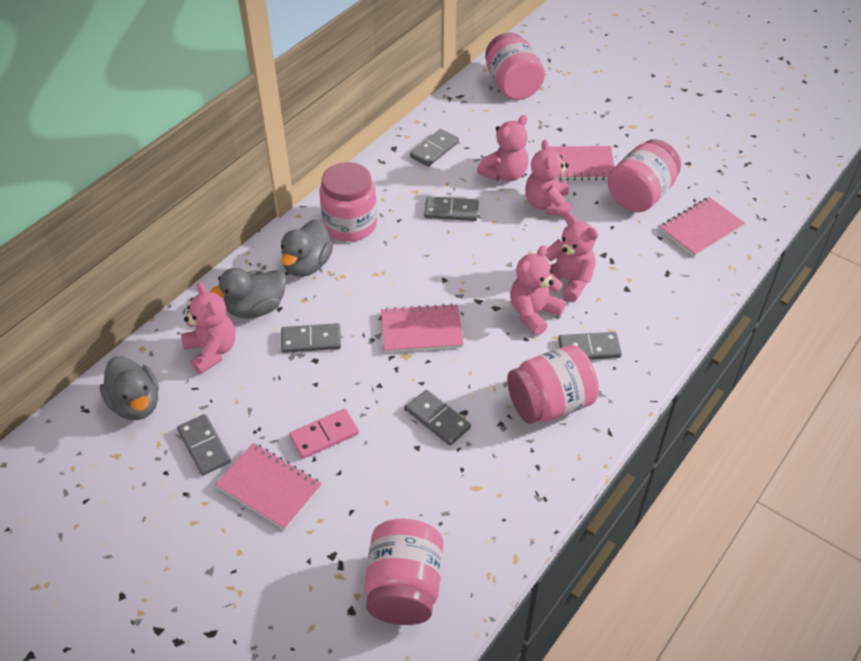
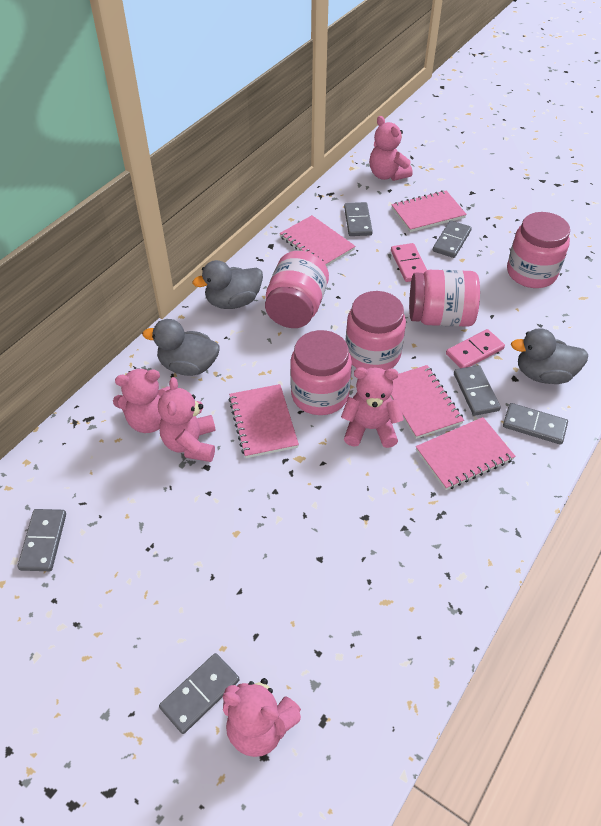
pink domino: 1 -> 2
pink notebook: 4 -> 5

